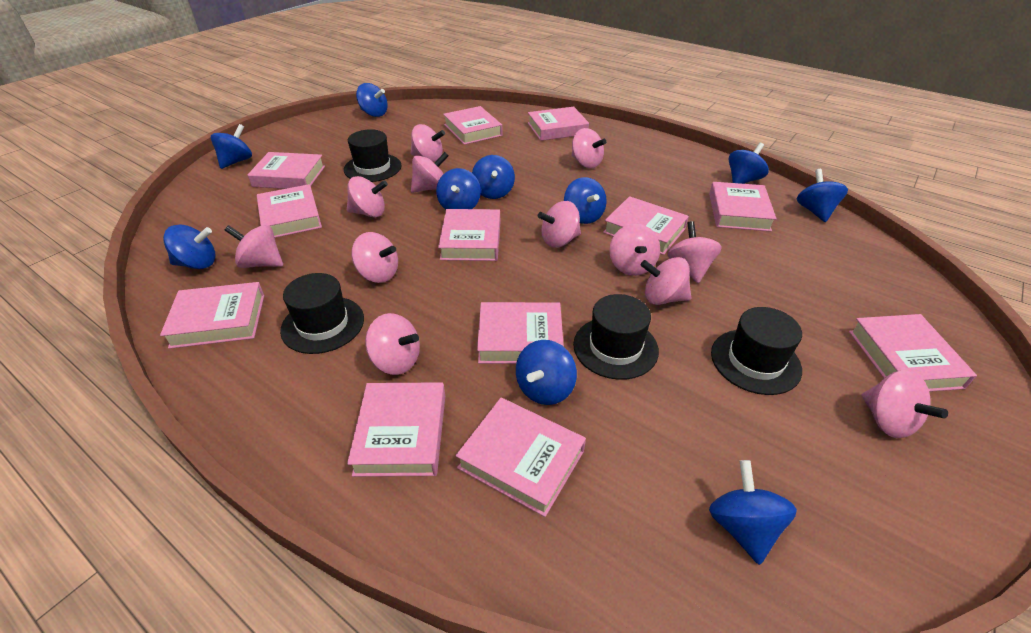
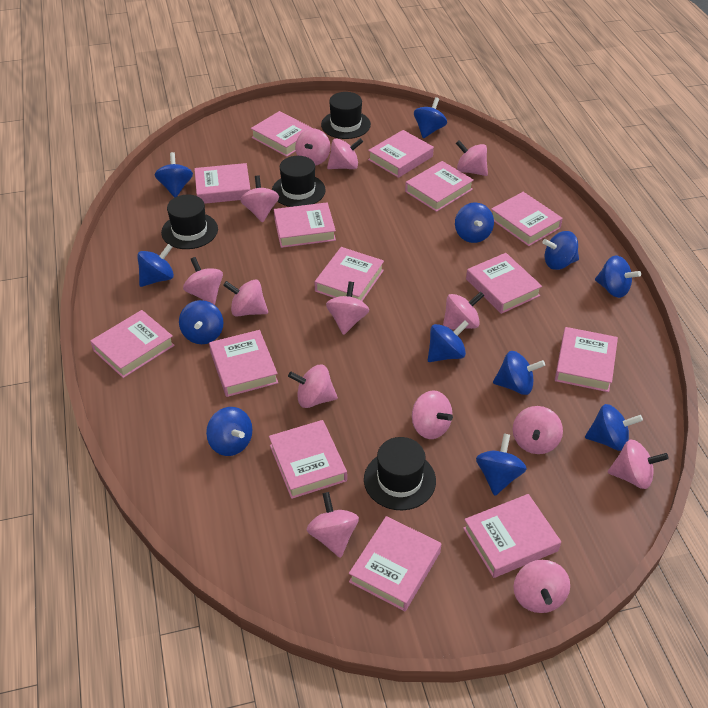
blue spinning top: 10 -> 12
pink book: 12 -> 14
pink spinning top: 12 -> 14

